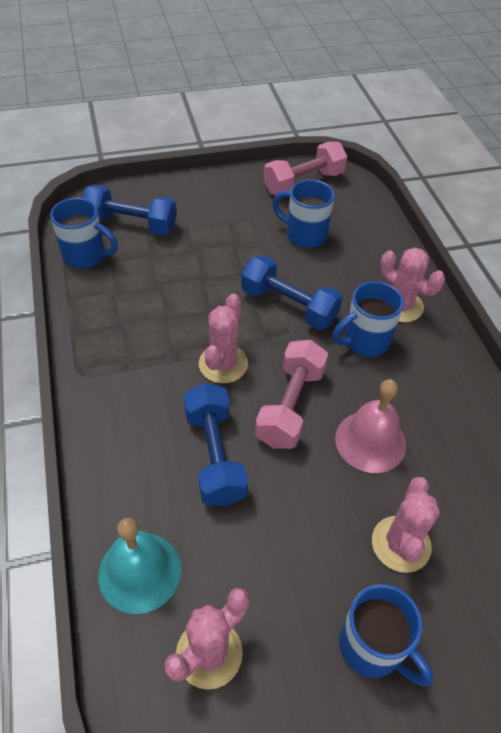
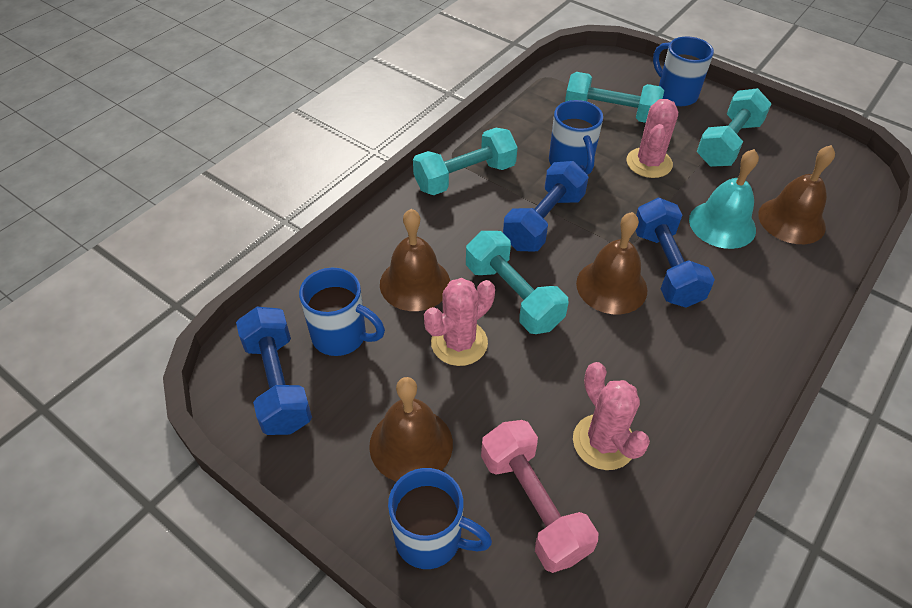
brown bell: 0 -> 4
pink bell: 1 -> 0
pink cactus: 4 -> 3
pink dumbbell: 2 -> 1
turquoise dumbbell: 0 -> 4

